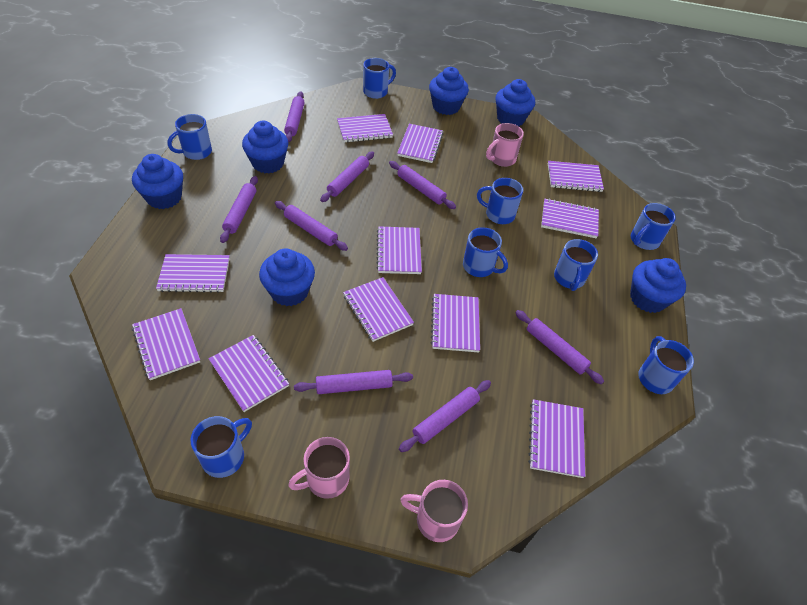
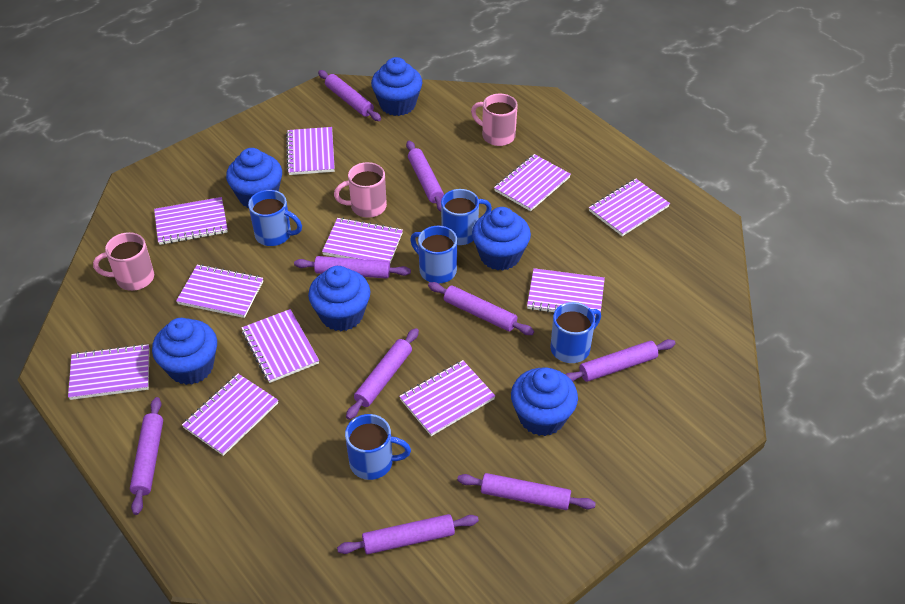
blue mug: 8 -> 5
purple rolling pin: 8 -> 9

